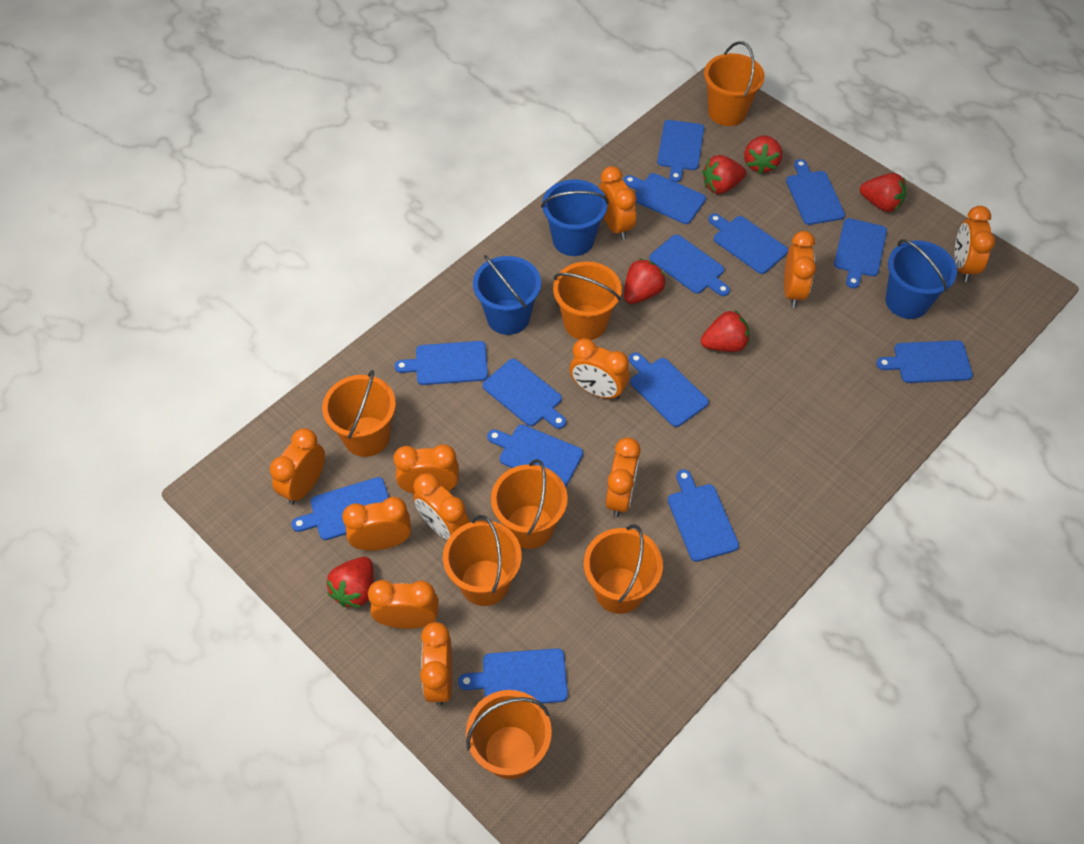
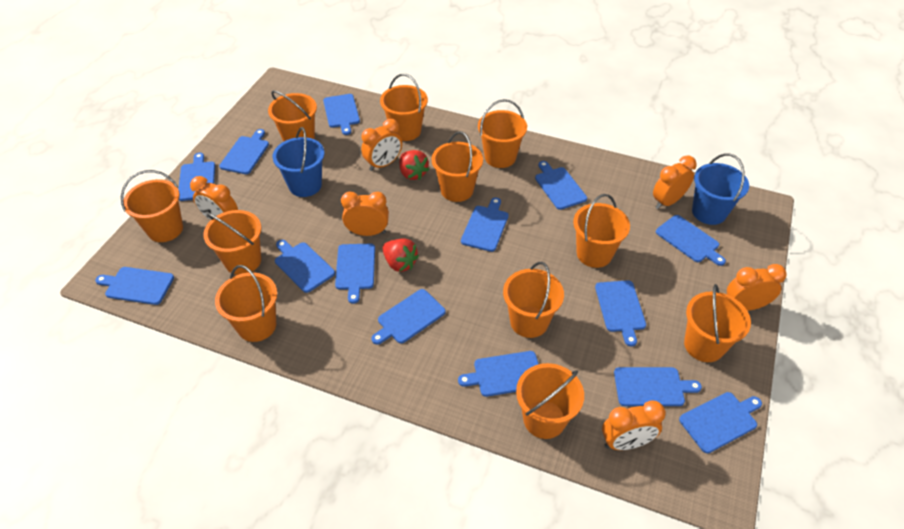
blue bucket: 3 -> 2
orange bucket: 7 -> 11
orange clock: 11 -> 6
red strawberry: 6 -> 2

